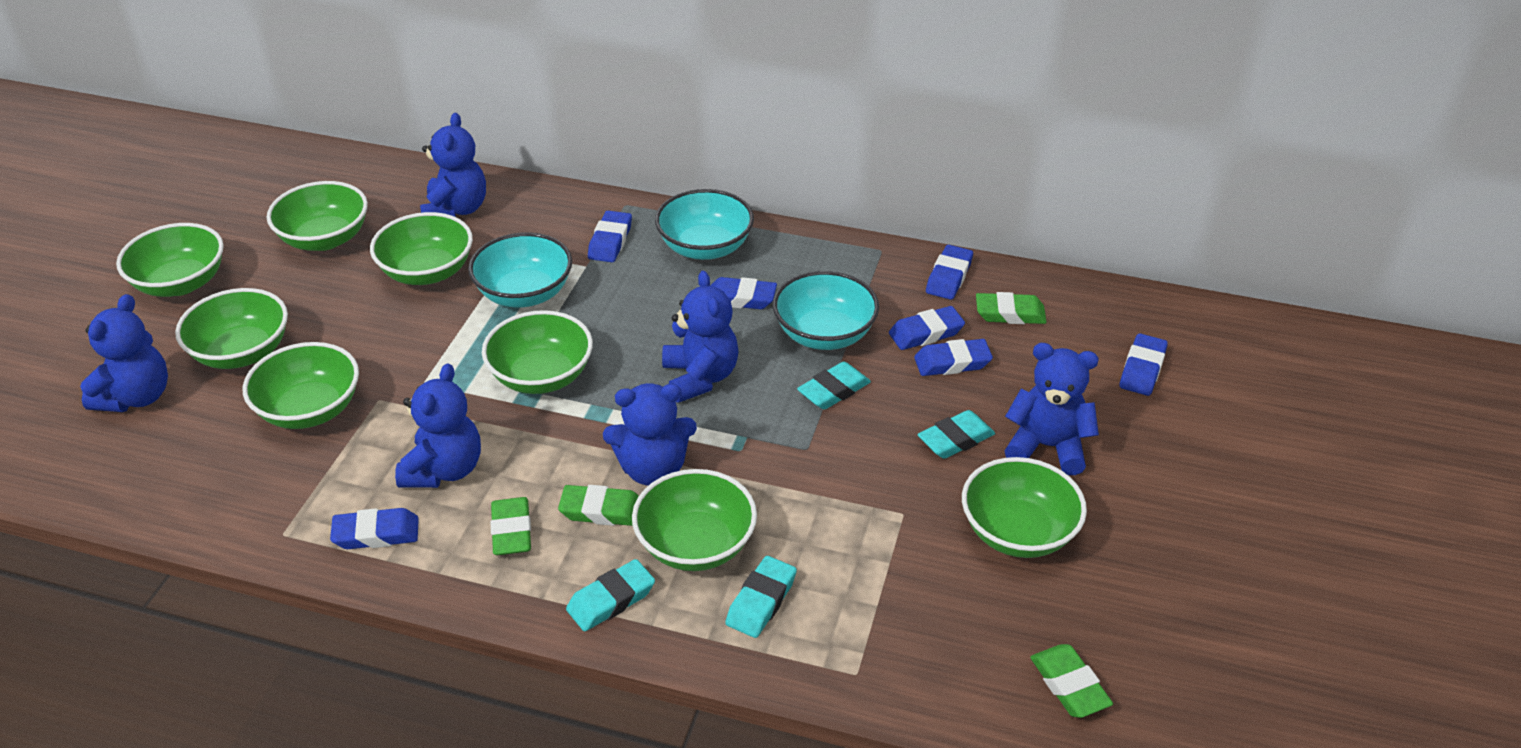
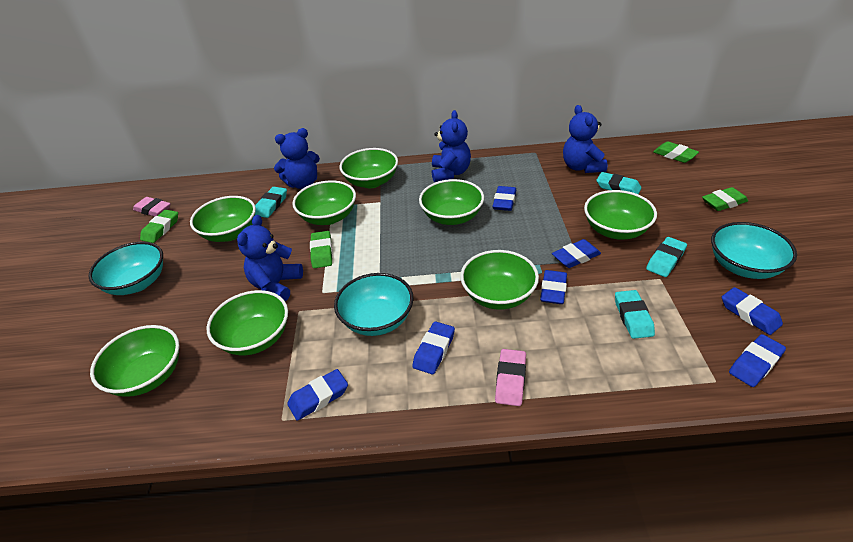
blue teddy bear: 6 -> 4
pink eraser: 0 -> 2

